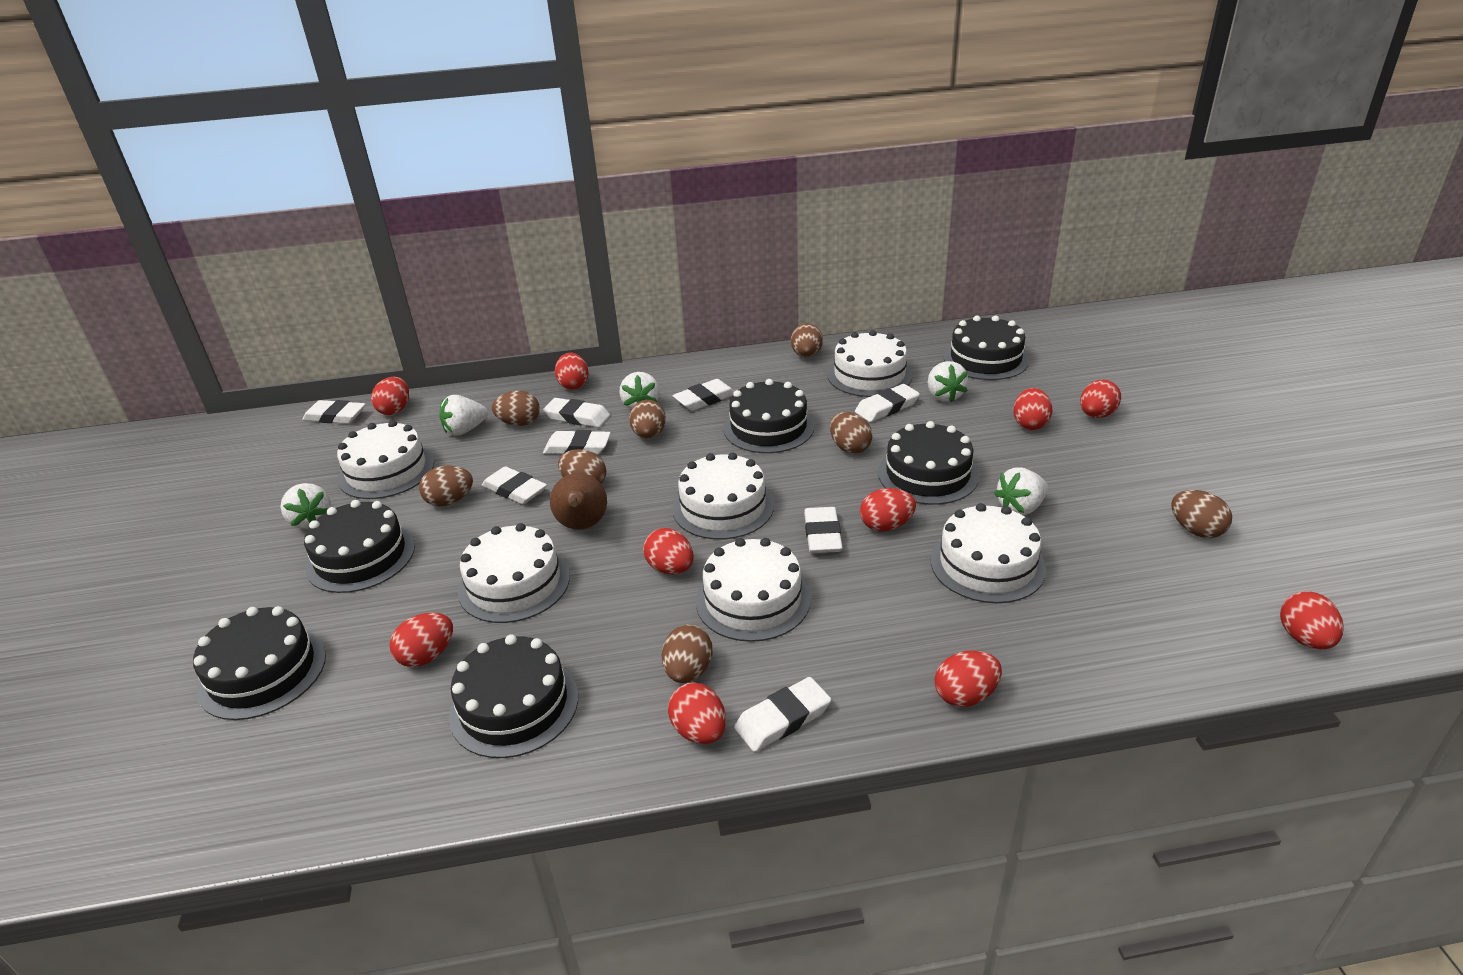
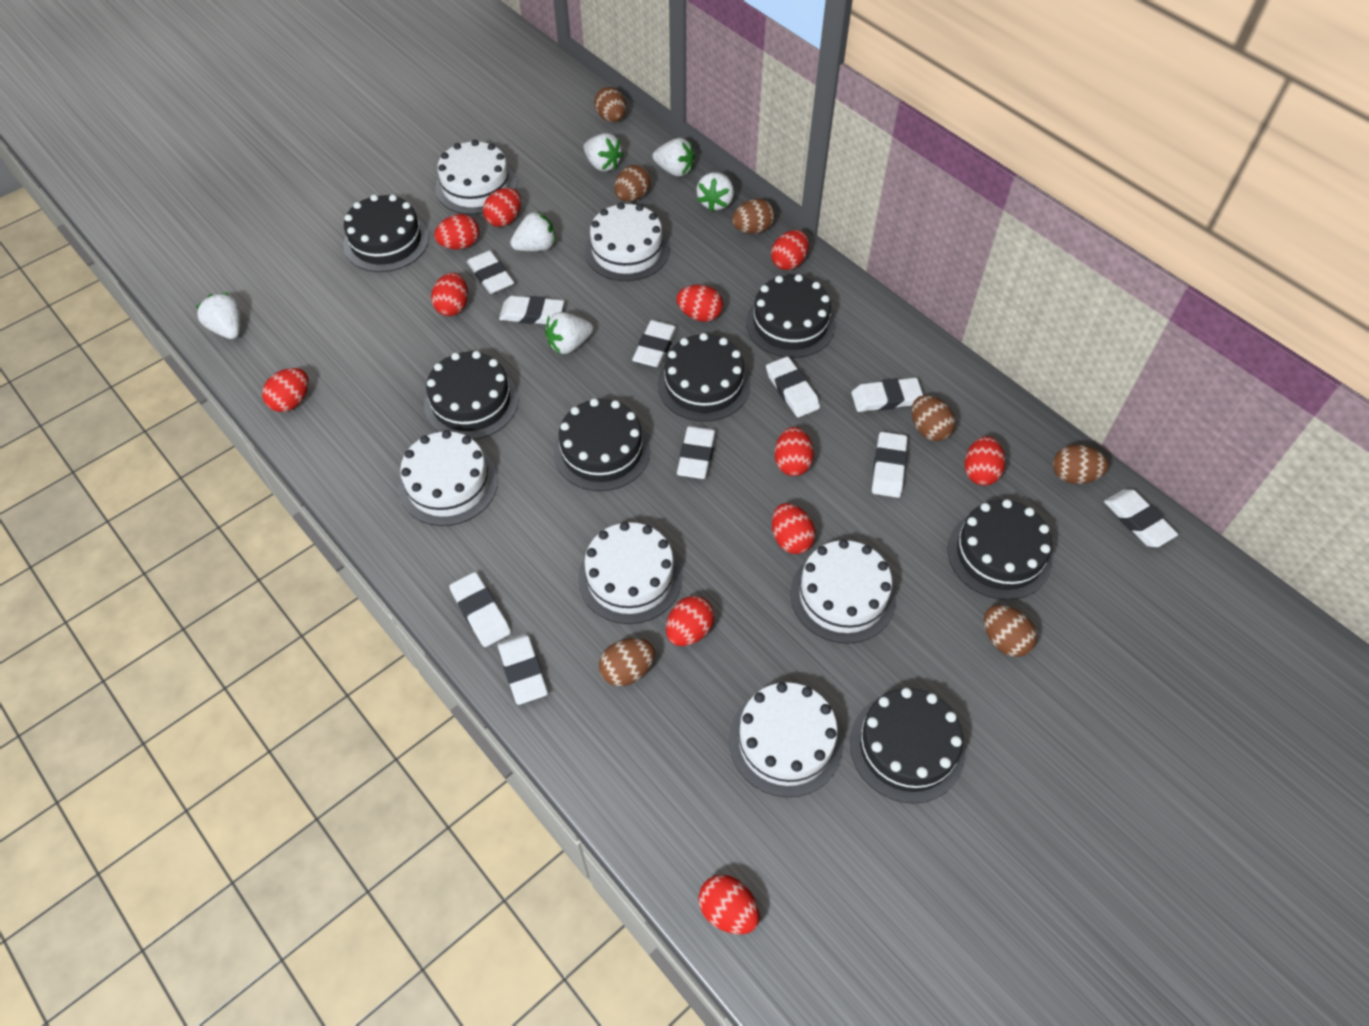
black cake: 6 -> 7
brown egg: 8 -> 7
brown pear: 1 -> 0
red egg: 10 -> 11
white eraser: 8 -> 10
white strawberry: 5 -> 6

